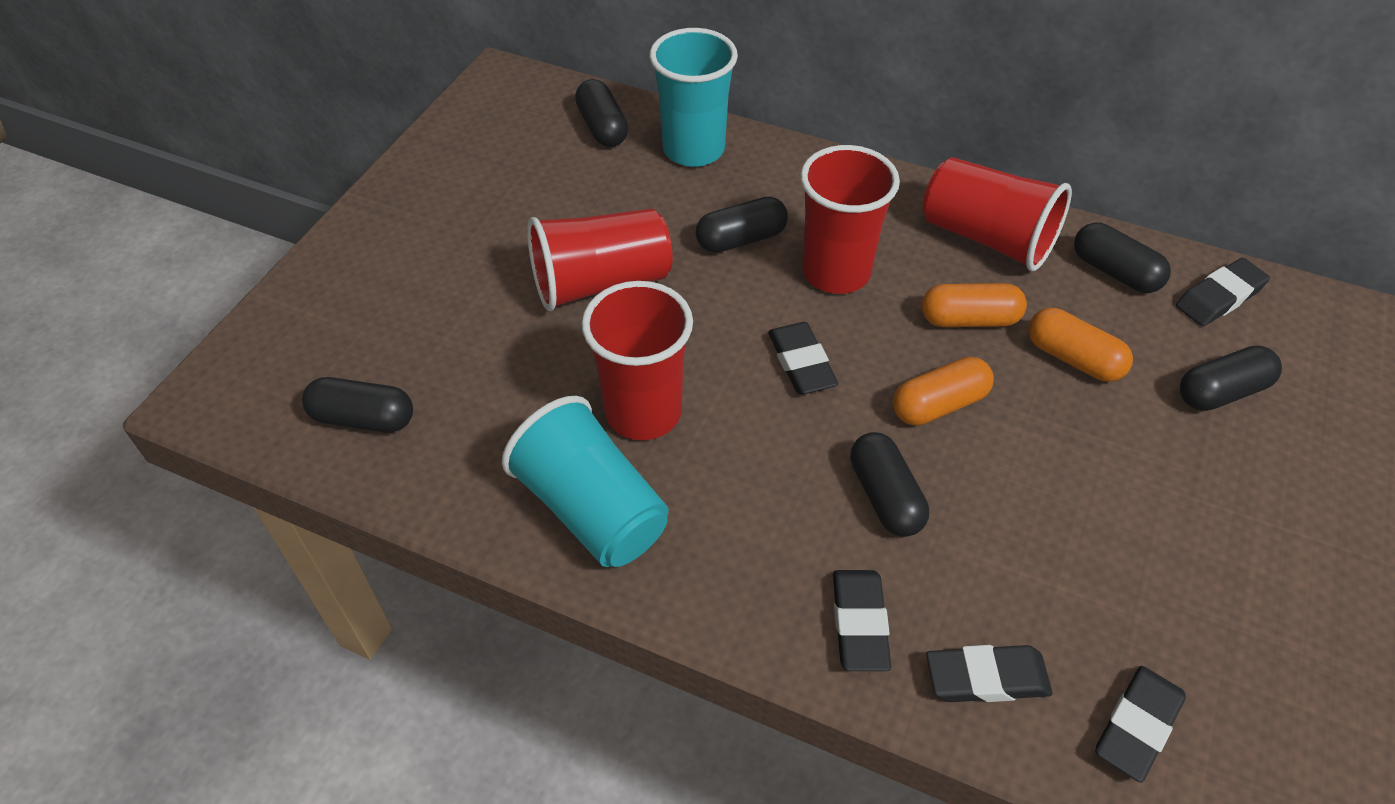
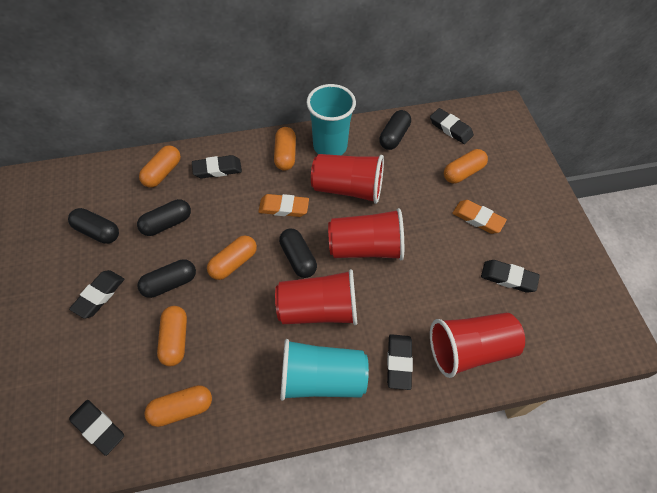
black capsule: 6 -> 5
black eraser: 5 -> 6
orange capsule: 3 -> 6
orange eraser: 0 -> 2

